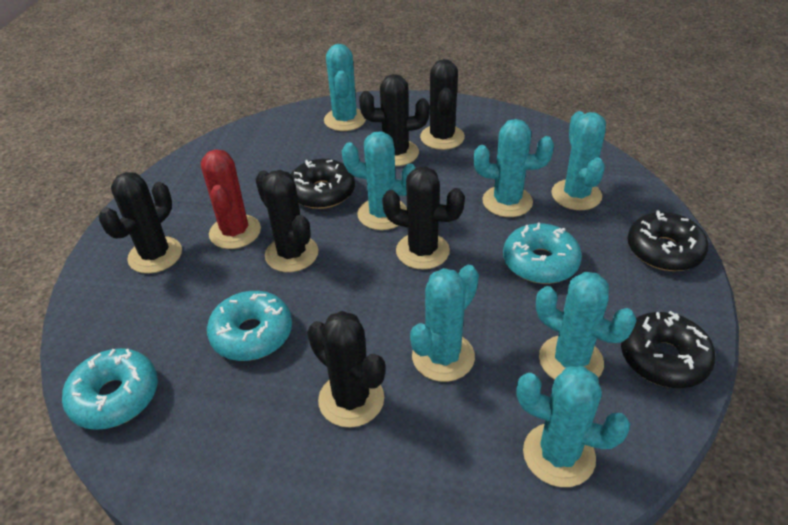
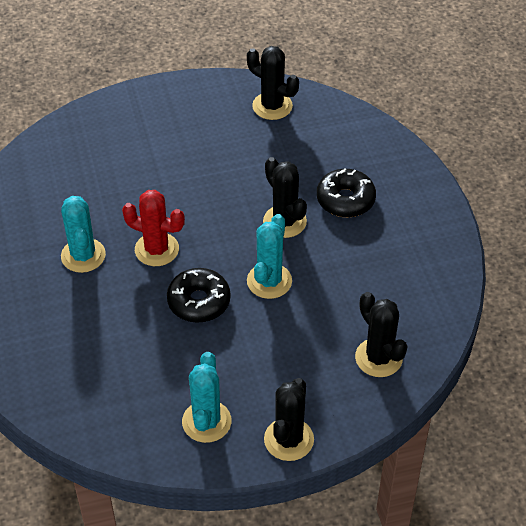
black cactus: 6 -> 4
black donut: 3 -> 2
turquoise cactus: 7 -> 3
turquoise donut: 3 -> 0

